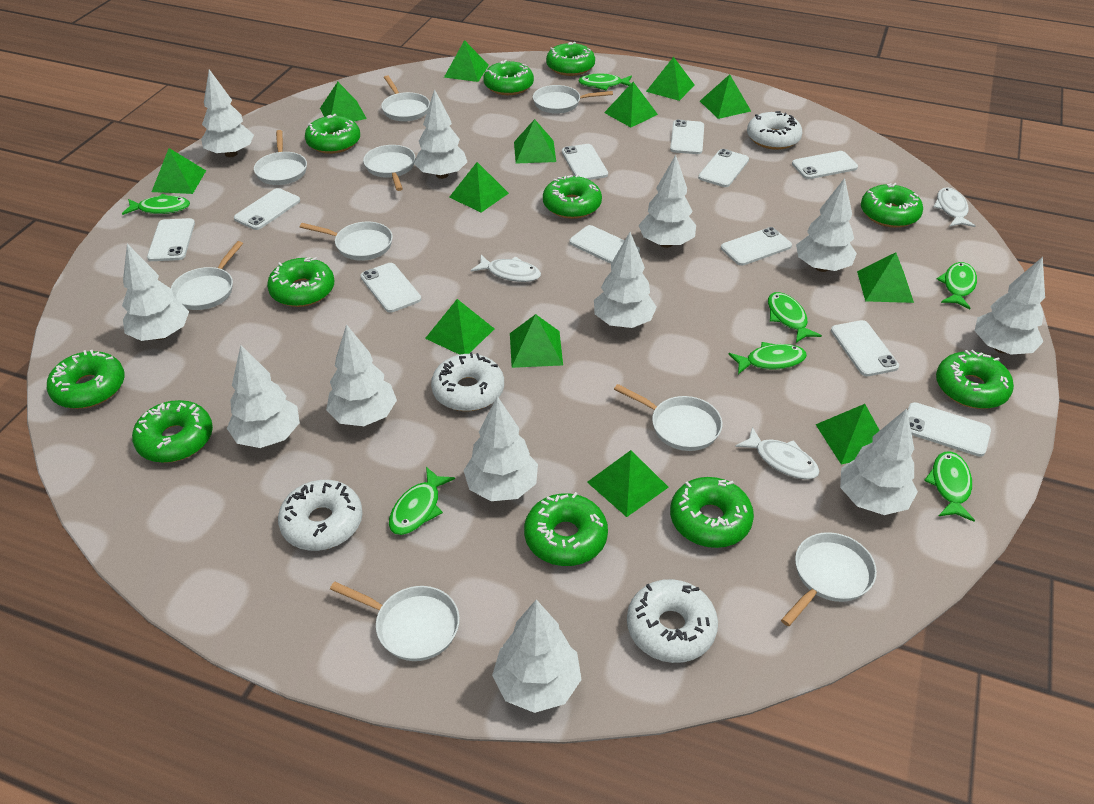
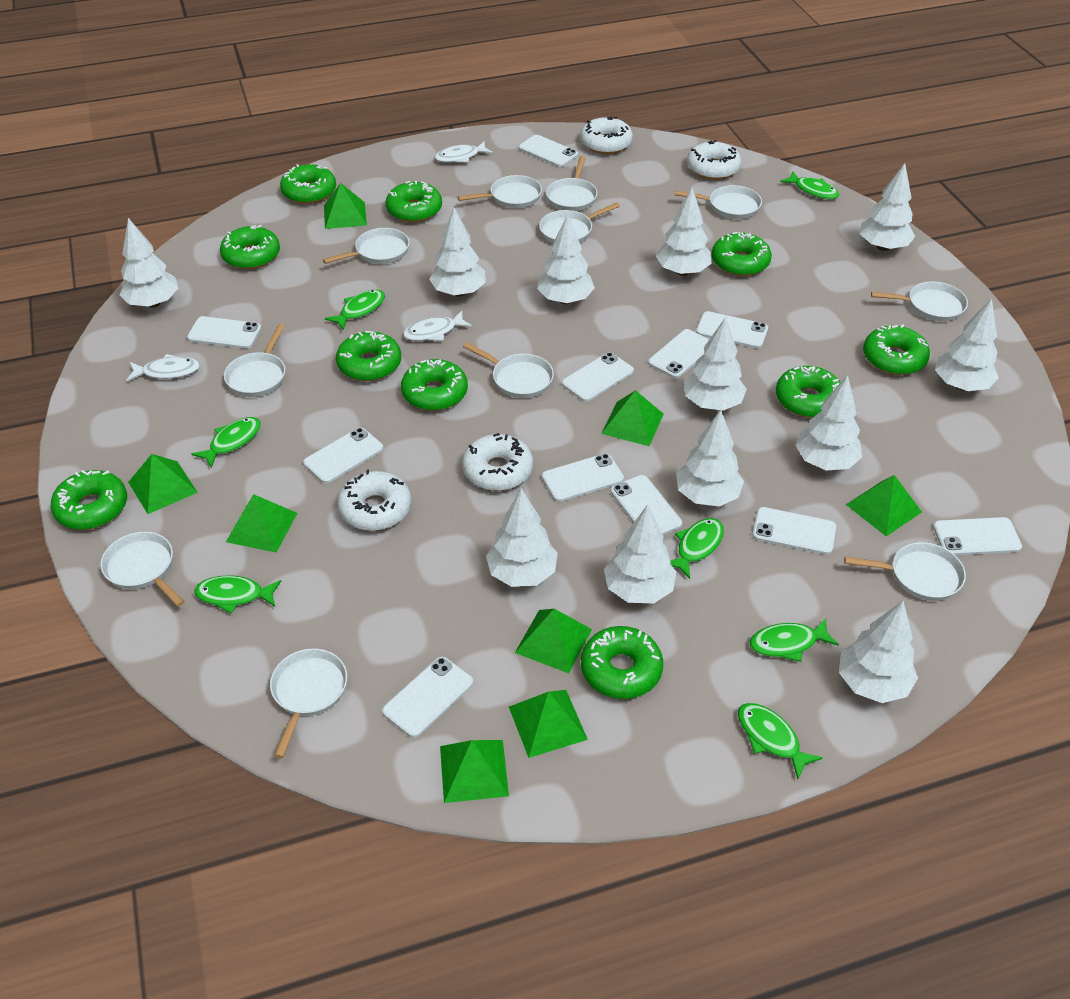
green donut: 11 -> 10
green pyramid: 13 -> 8
white pan: 9 -> 11

